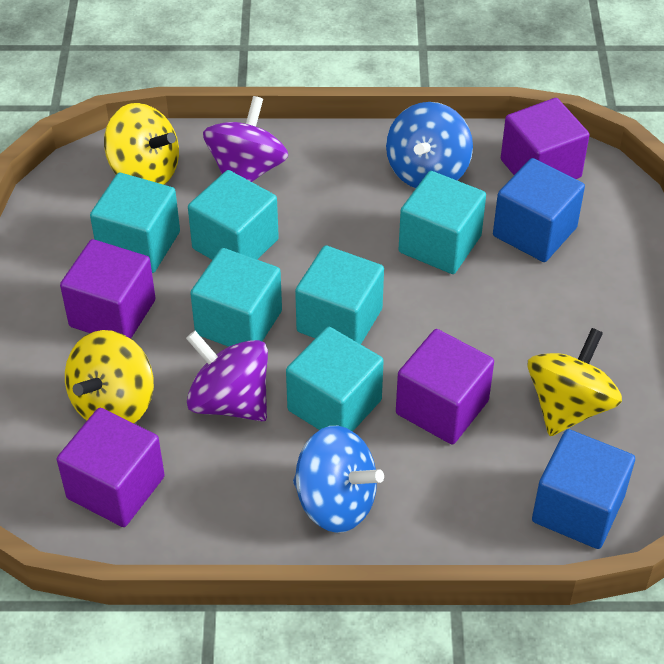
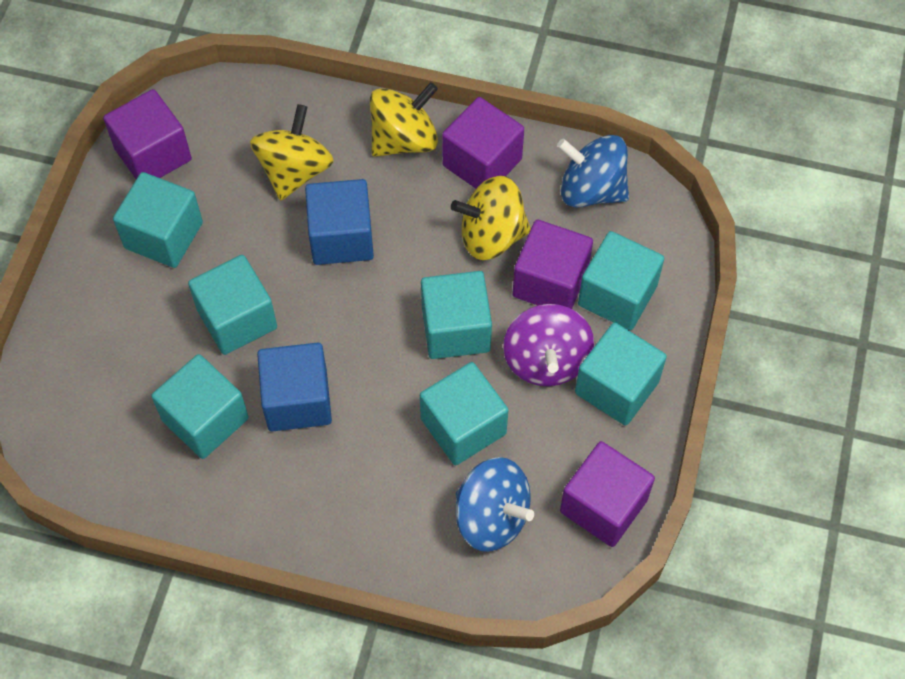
purple spinning top: 2 -> 1
turquoise cube: 6 -> 7

